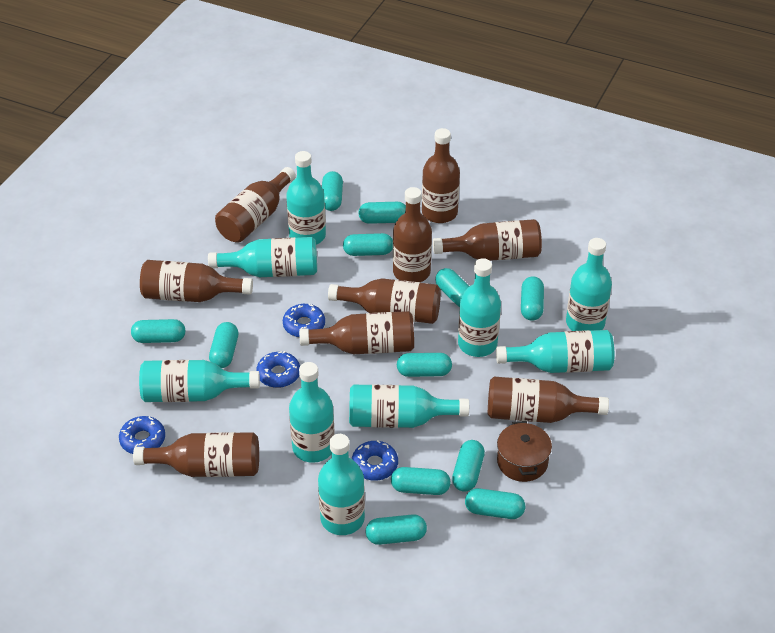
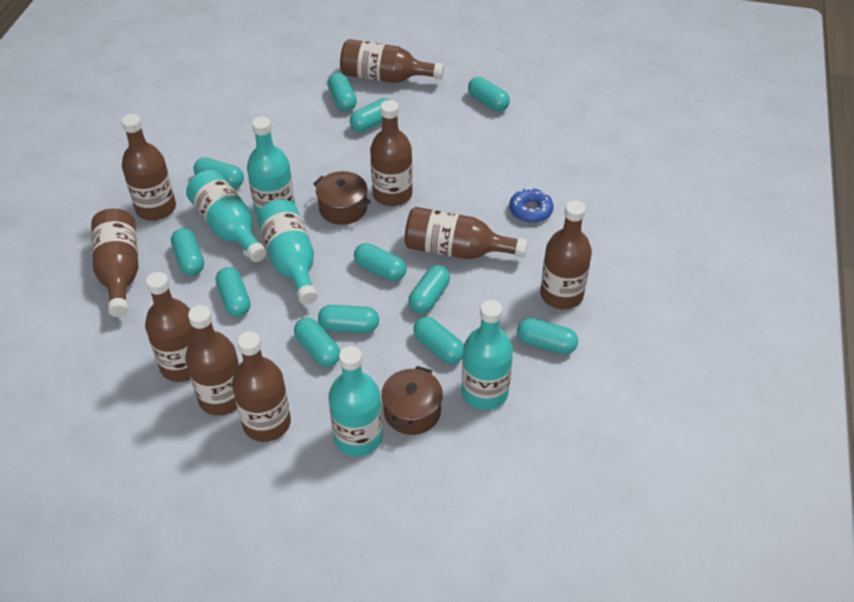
blue donut: 4 -> 1
brown pot: 1 -> 2
turquoise bottle: 9 -> 5

